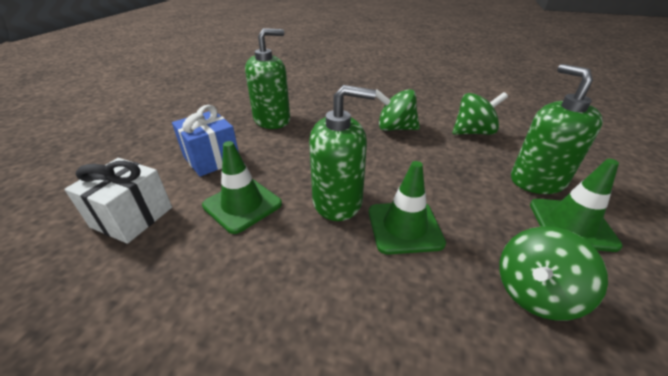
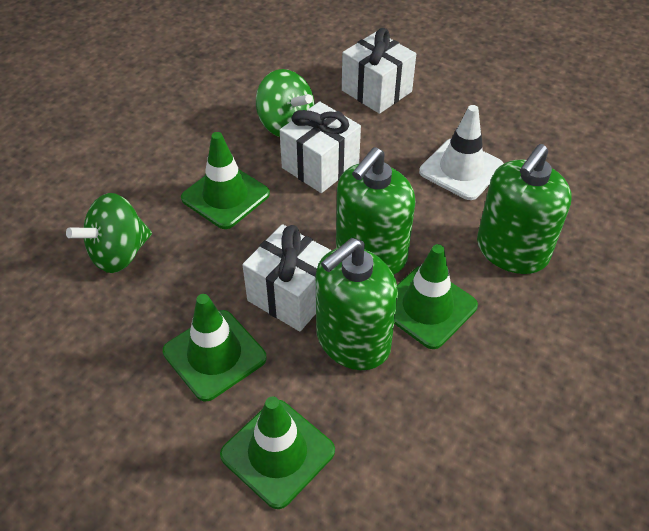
blue gift: 1 -> 0
green spinning top: 3 -> 2
green traffic cone: 3 -> 4
white gift: 1 -> 3
white traffic cone: 0 -> 1

